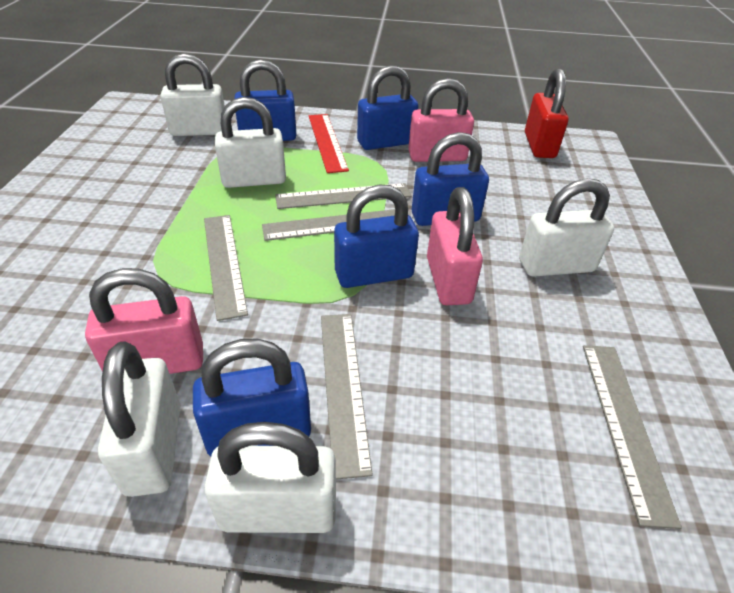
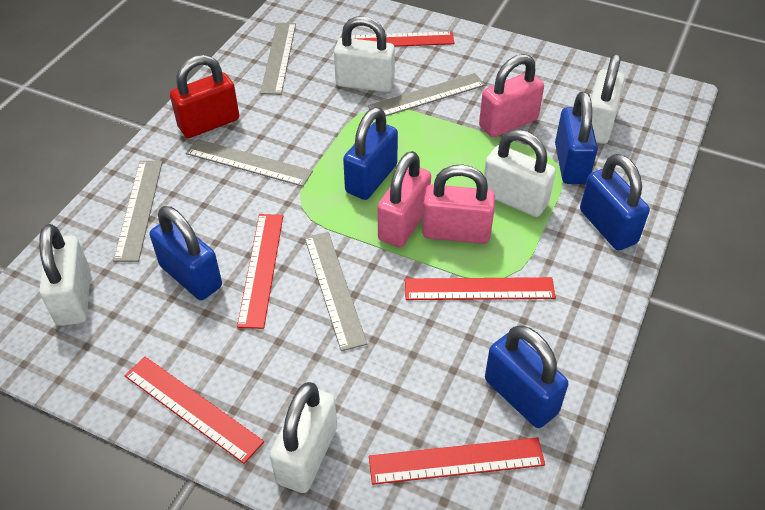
red ruler: 1 -> 5

